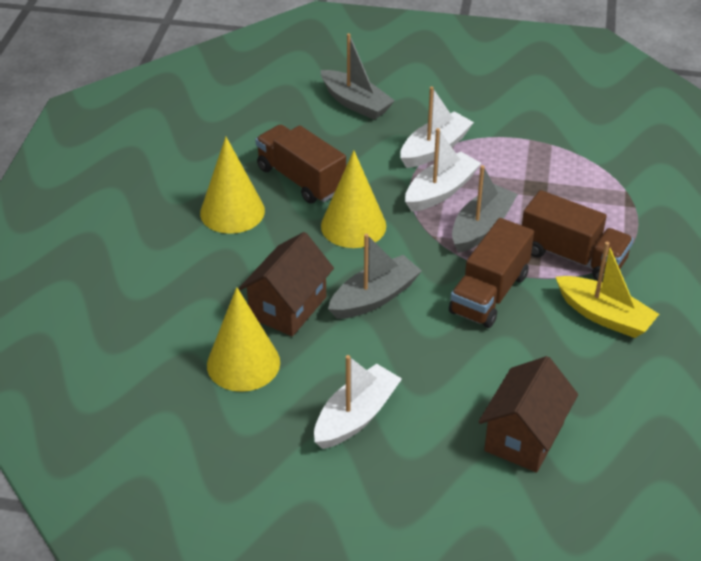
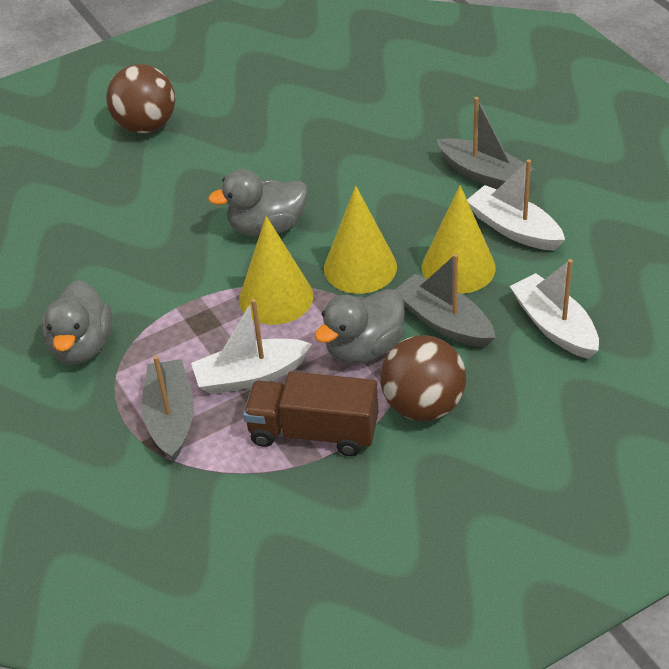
brown ball: 0 -> 2
brown house: 2 -> 0
brown truck: 3 -> 1
grey duck: 0 -> 3
yellow boat: 1 -> 0

